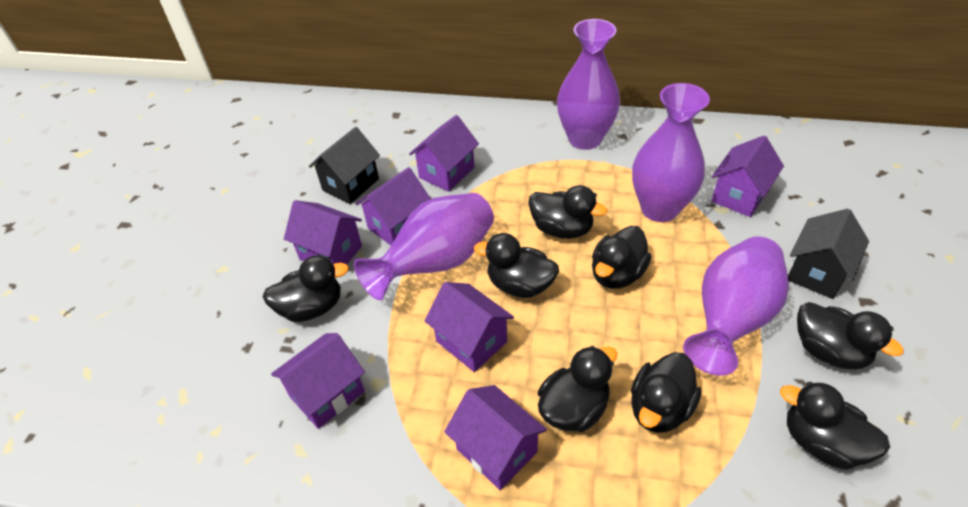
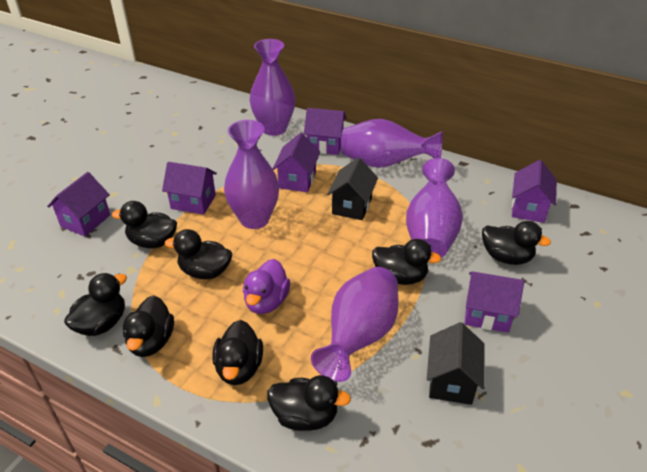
purple duck: 0 -> 1
purple house: 7 -> 6
purple vase: 4 -> 5

